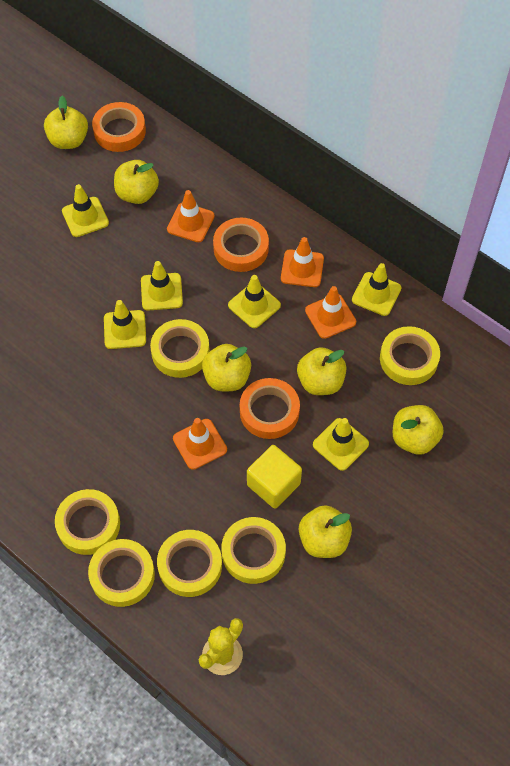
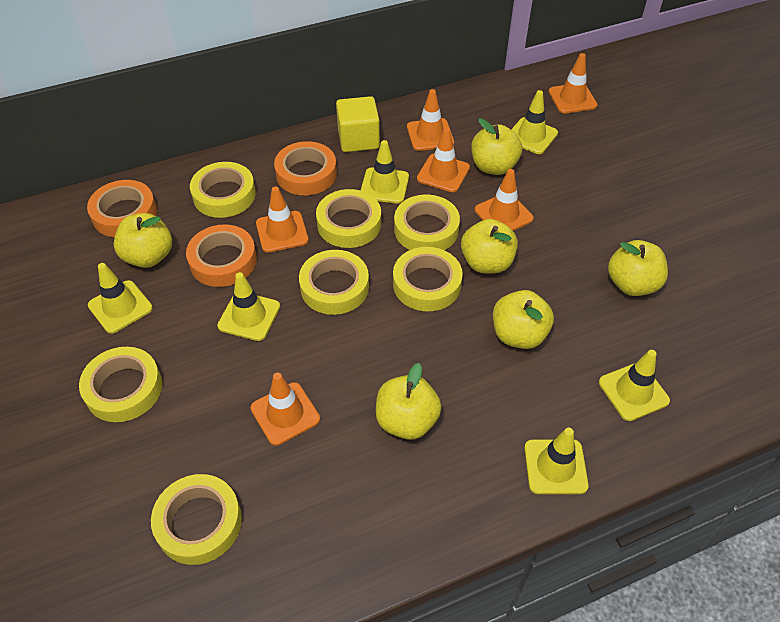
orange traffic cone: 4 -> 6
yellow cactus: 1 -> 0
yellow tape: 6 -> 7

